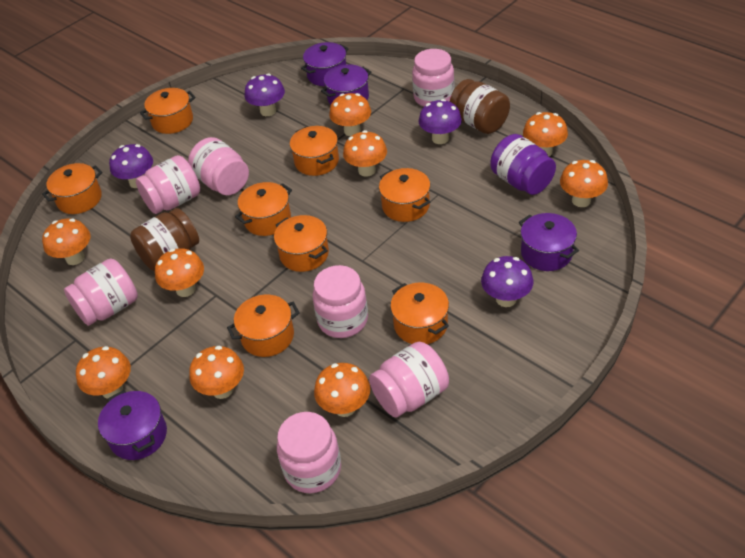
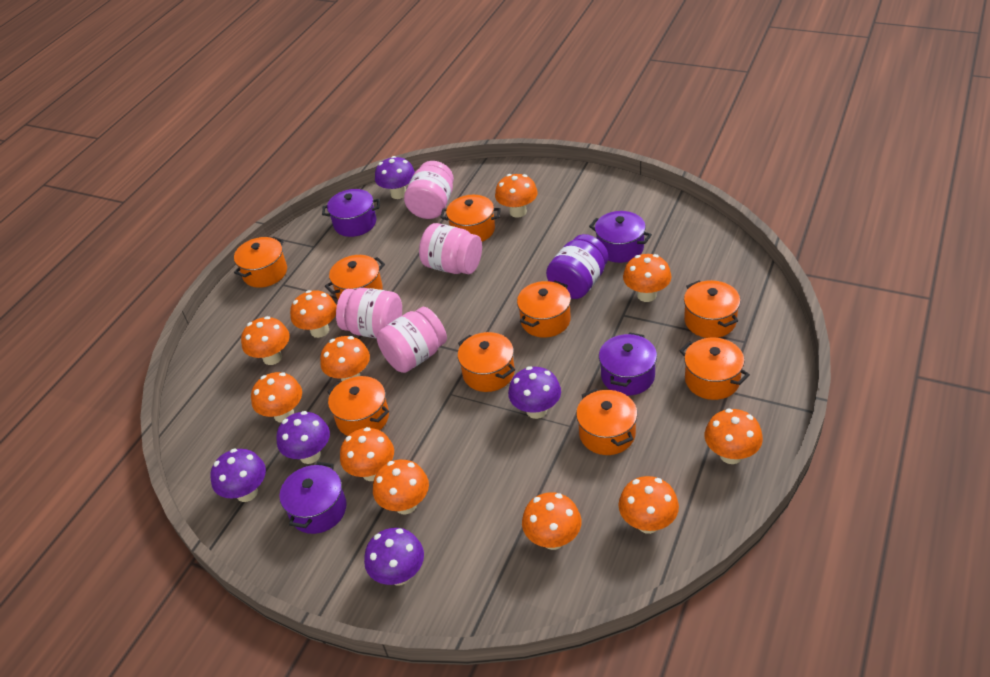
brown jar: 2 -> 0
orange mushroom: 9 -> 11
orange pot: 8 -> 9
pink jar: 7 -> 4
purple mushroom: 4 -> 5

